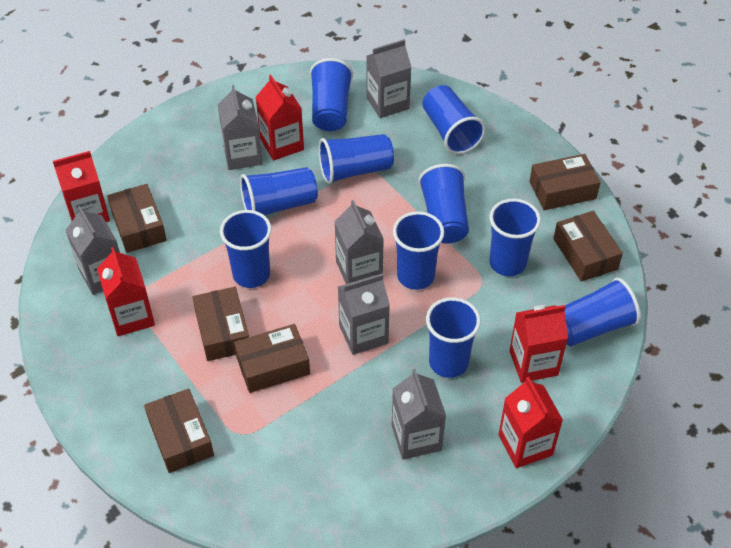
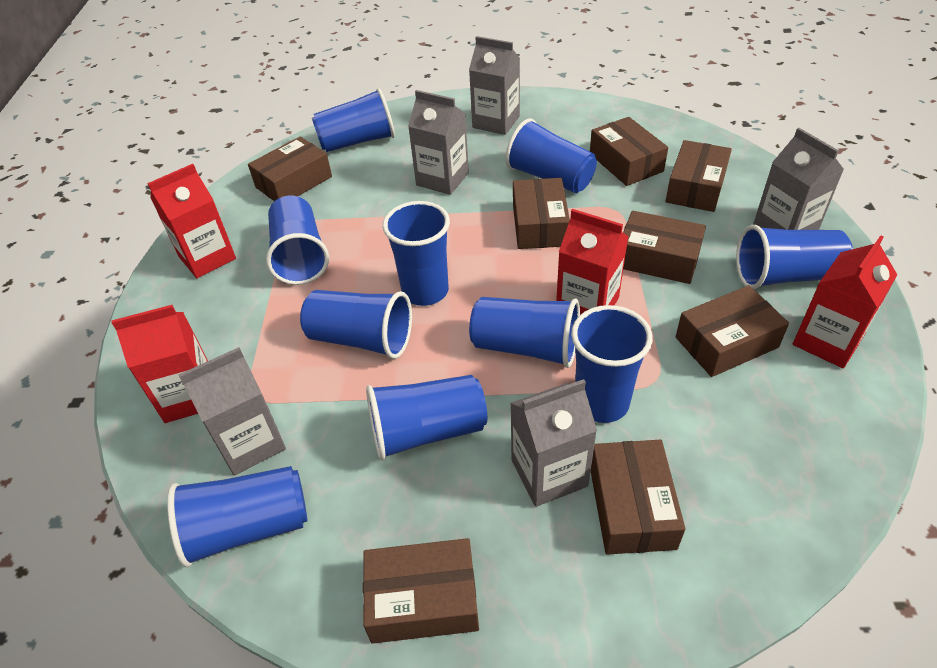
brown box: 6 -> 8
grey carton: 6 -> 5
red carton: 5 -> 4

